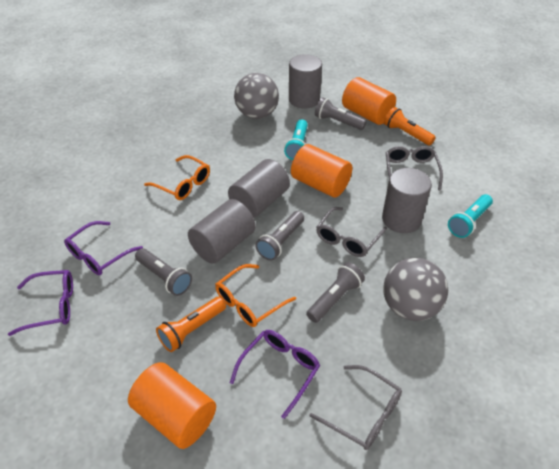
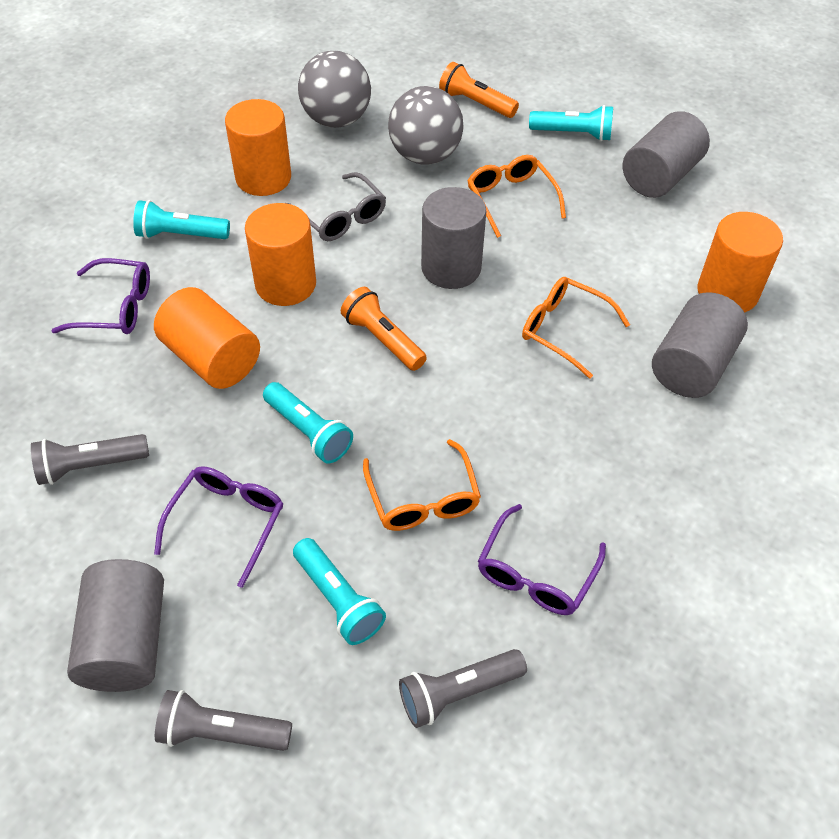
grey flashlight: 4 -> 3
grey glasses: 3 -> 1
orange cylinder: 3 -> 4
orange glasses: 2 -> 3
turquoise flashlight: 2 -> 4

